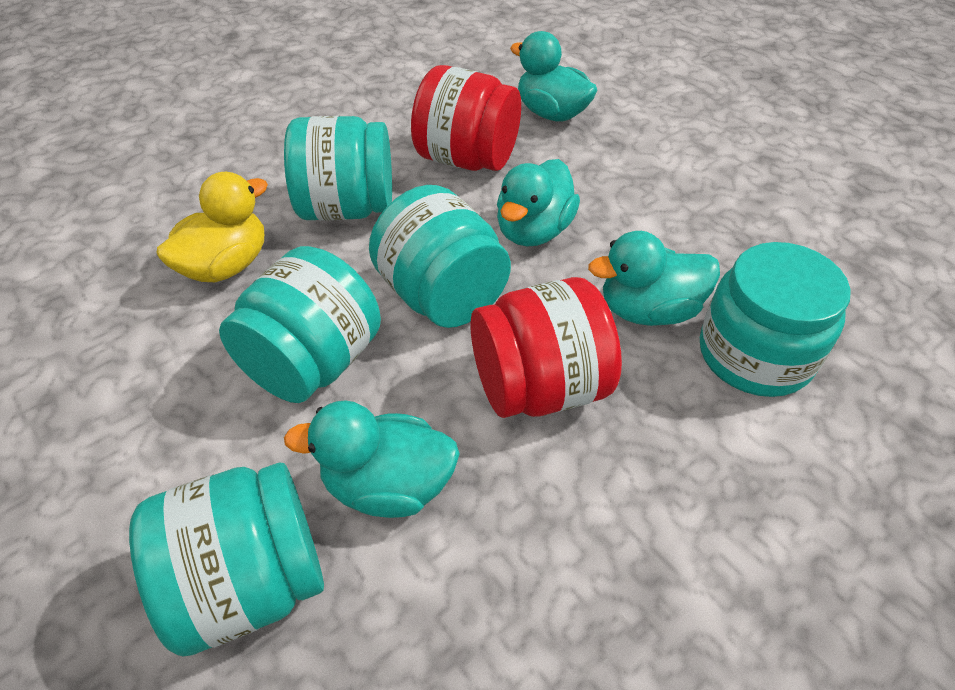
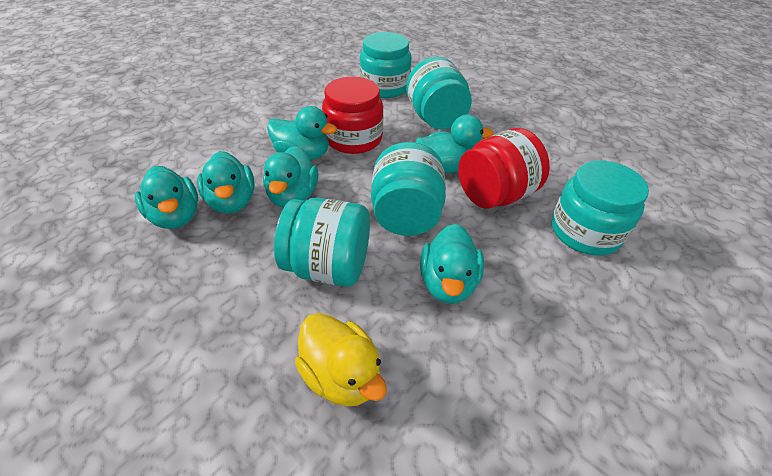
turquoise duck: 4 -> 6

